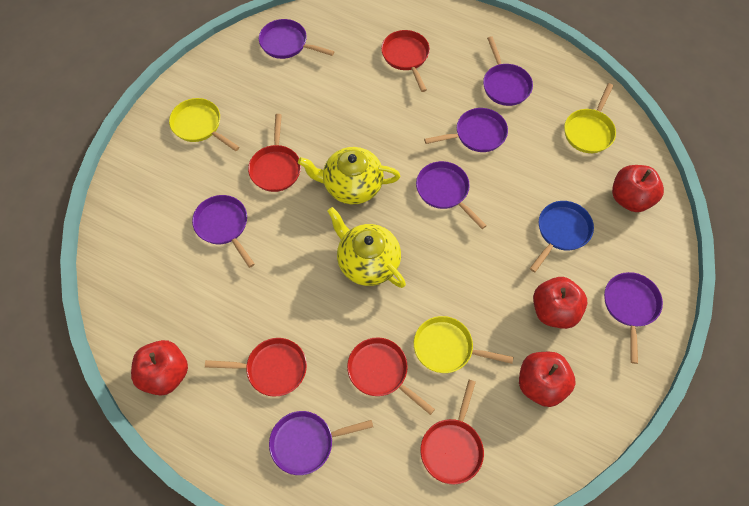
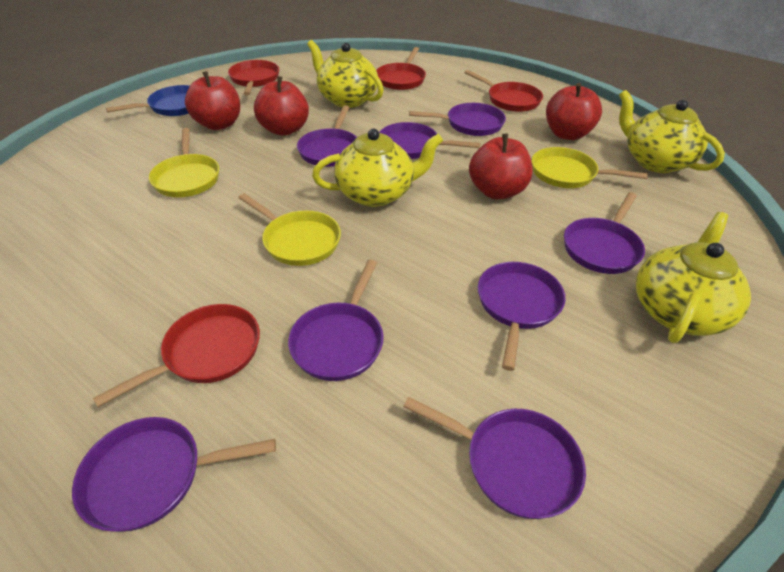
purple pan: 7 -> 8
red pan: 5 -> 4
yellow teapot: 2 -> 4

